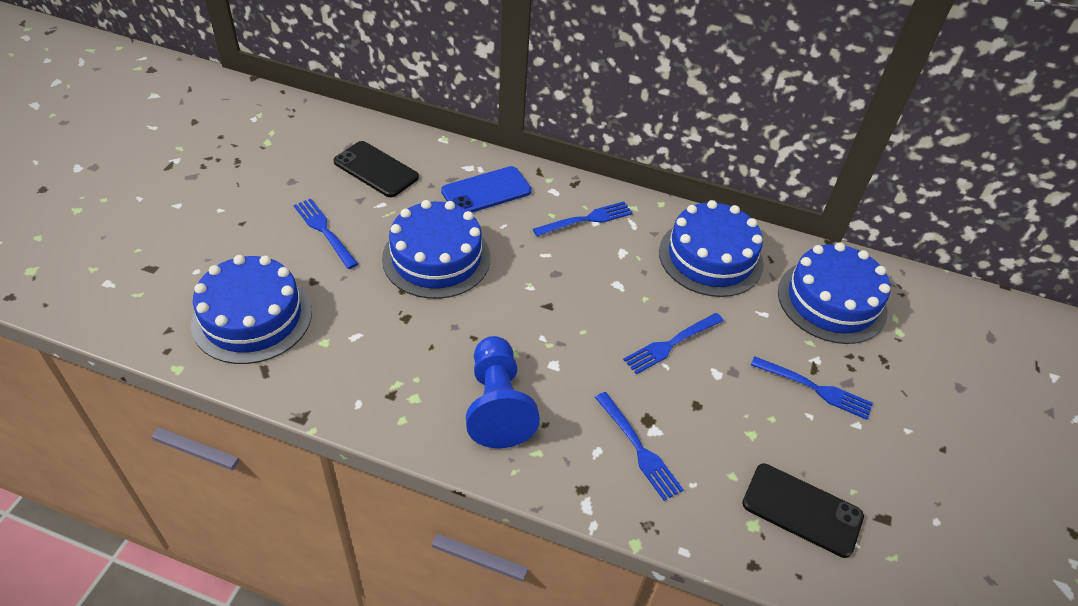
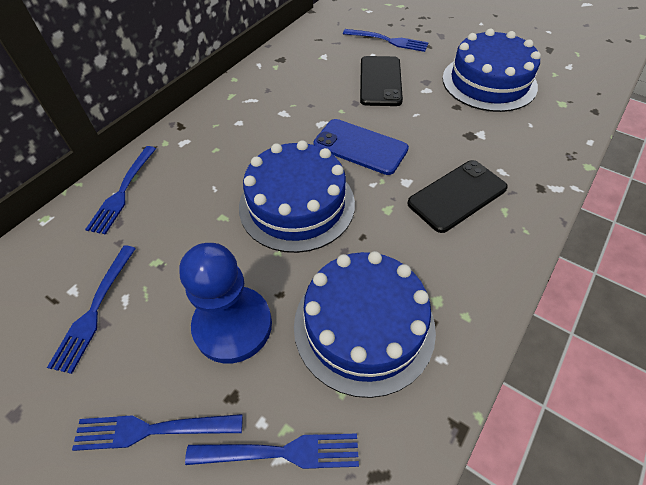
blue cake: 4 -> 3

